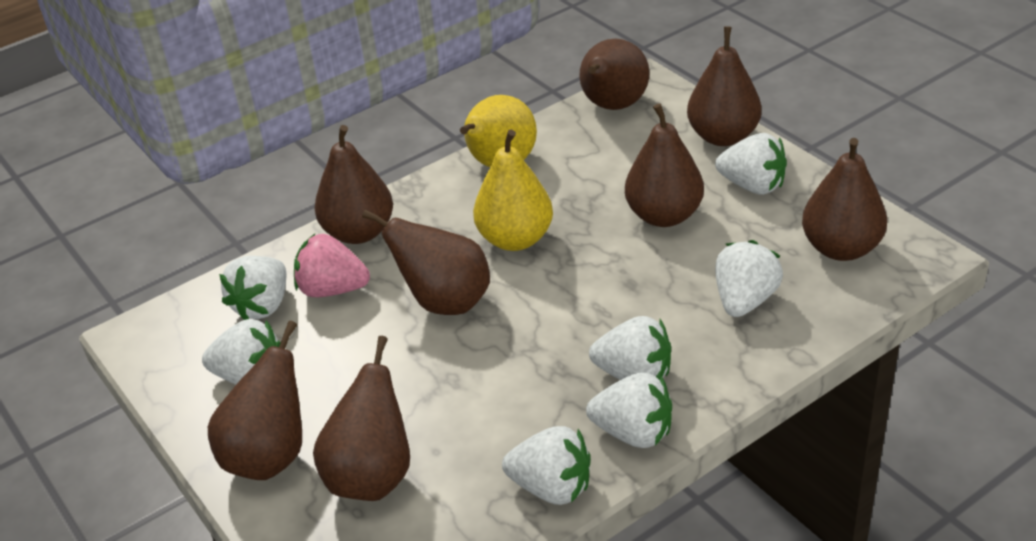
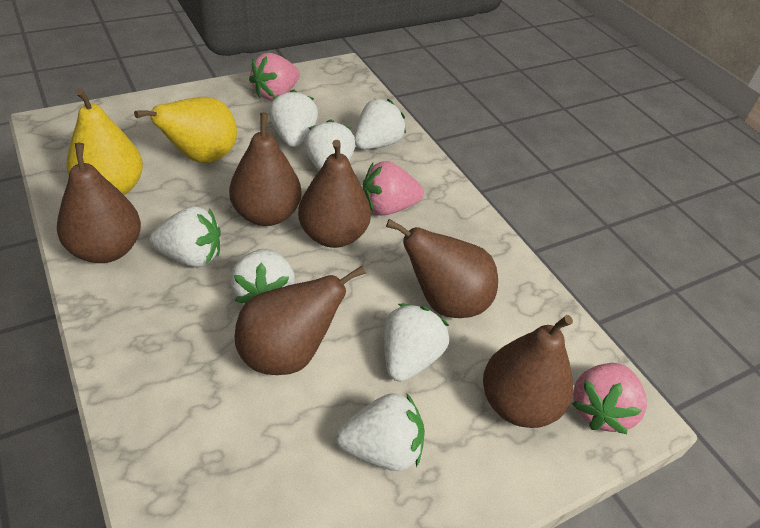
brown pear: 8 -> 6
pink strawberry: 1 -> 3

